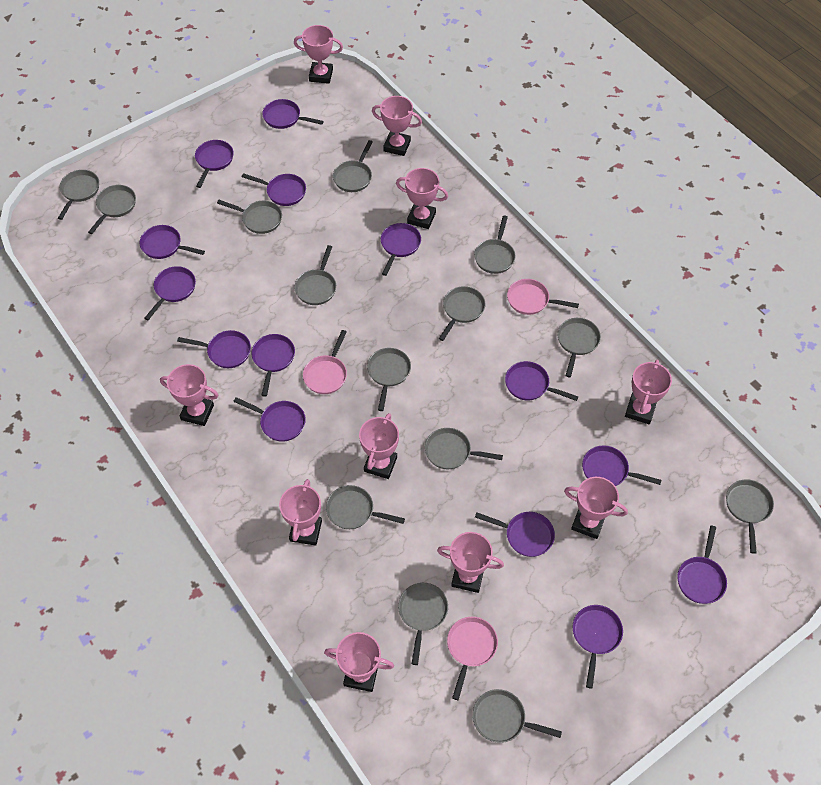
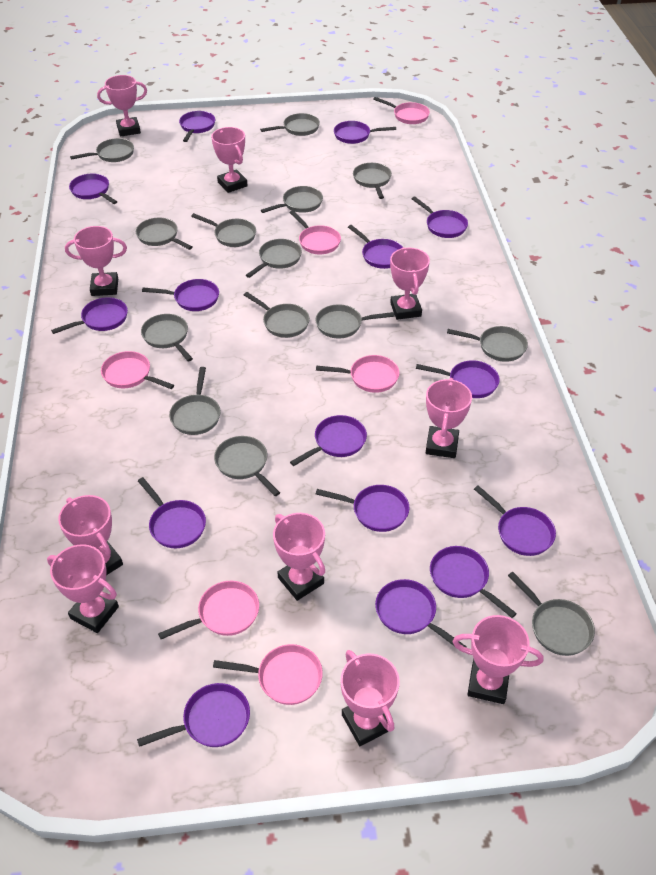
pink pan: 3 -> 6
purple pan: 14 -> 15

